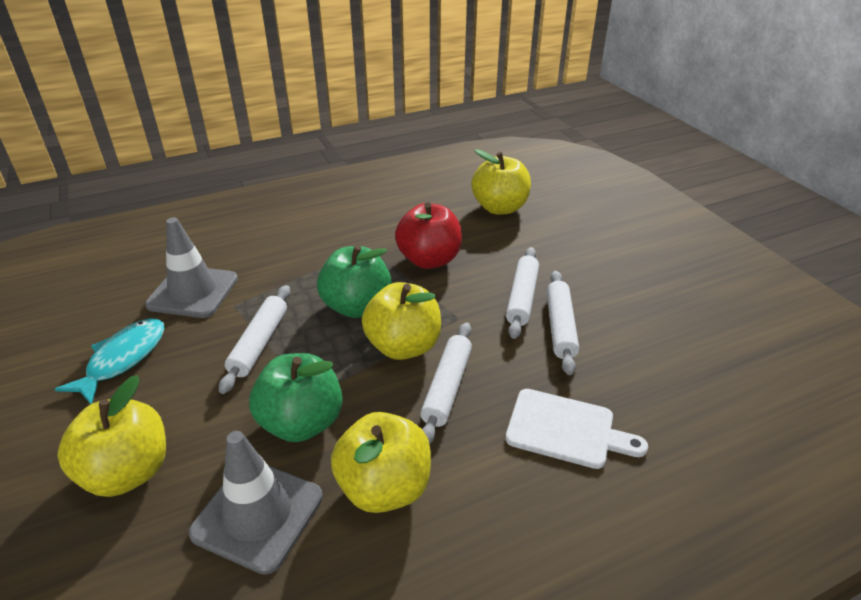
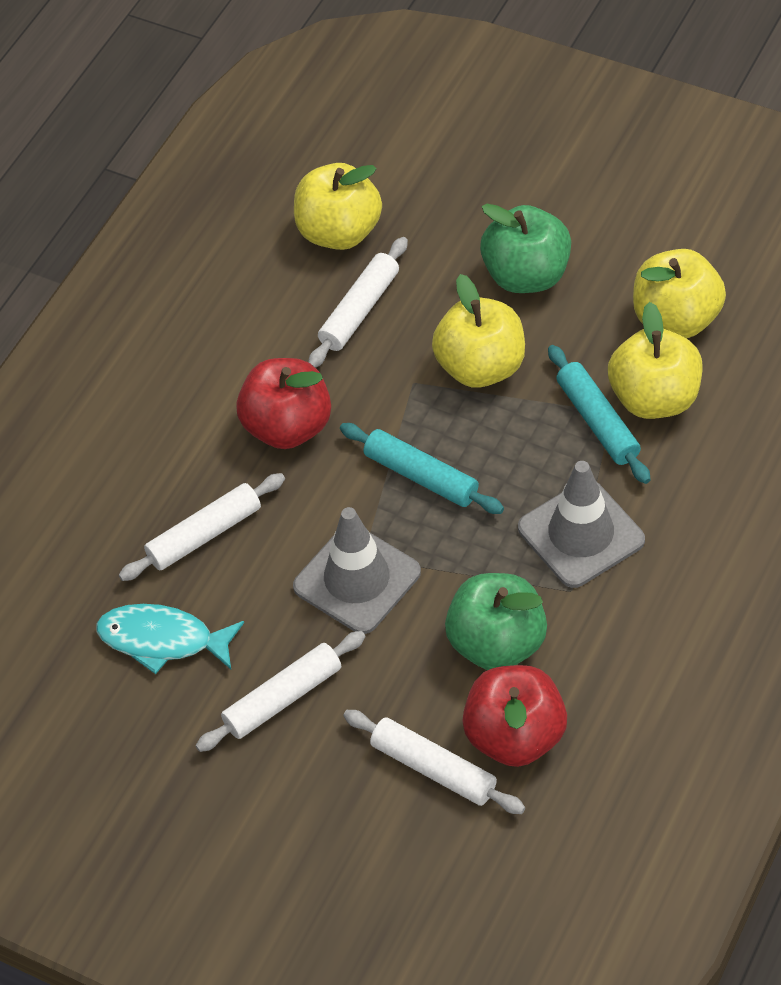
red apple: 1 -> 2
turquoise rolling pin: 0 -> 2
white cutting board: 1 -> 0

